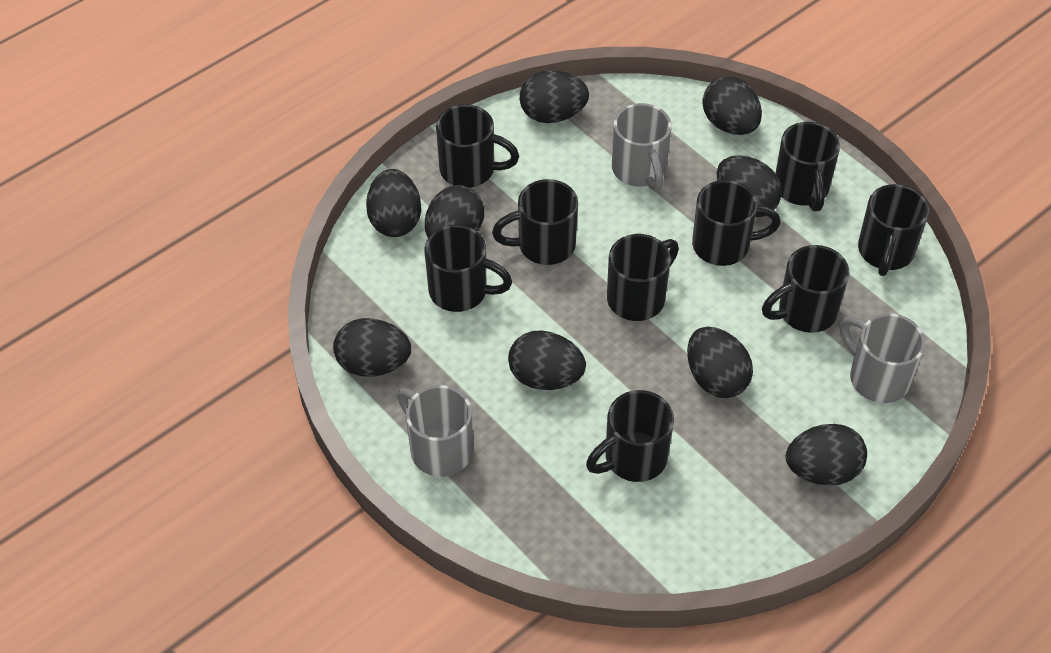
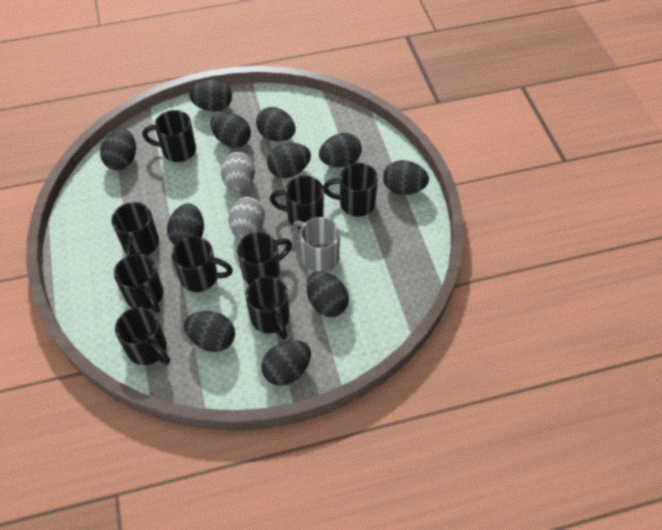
black egg: 9 -> 11
grey egg: 0 -> 2
grey mug: 3 -> 1

